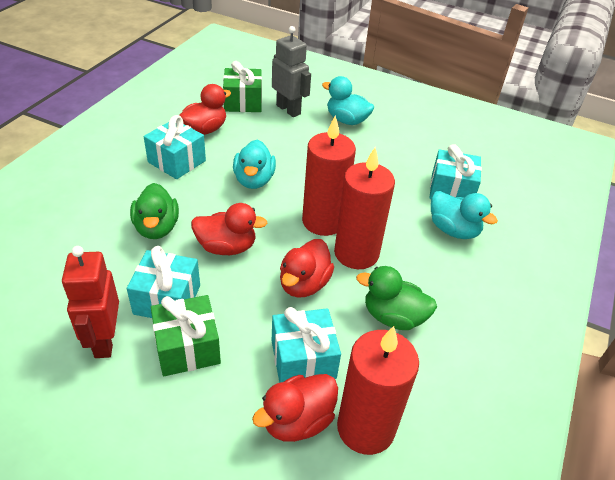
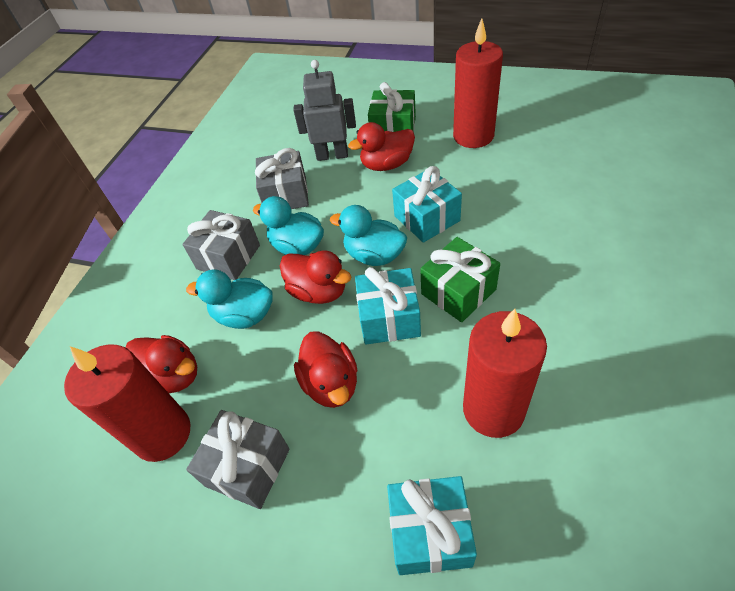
green duck: 2 -> 0
grey gift: 0 -> 3
red robot: 1 -> 0
turquoise gift: 4 -> 3

